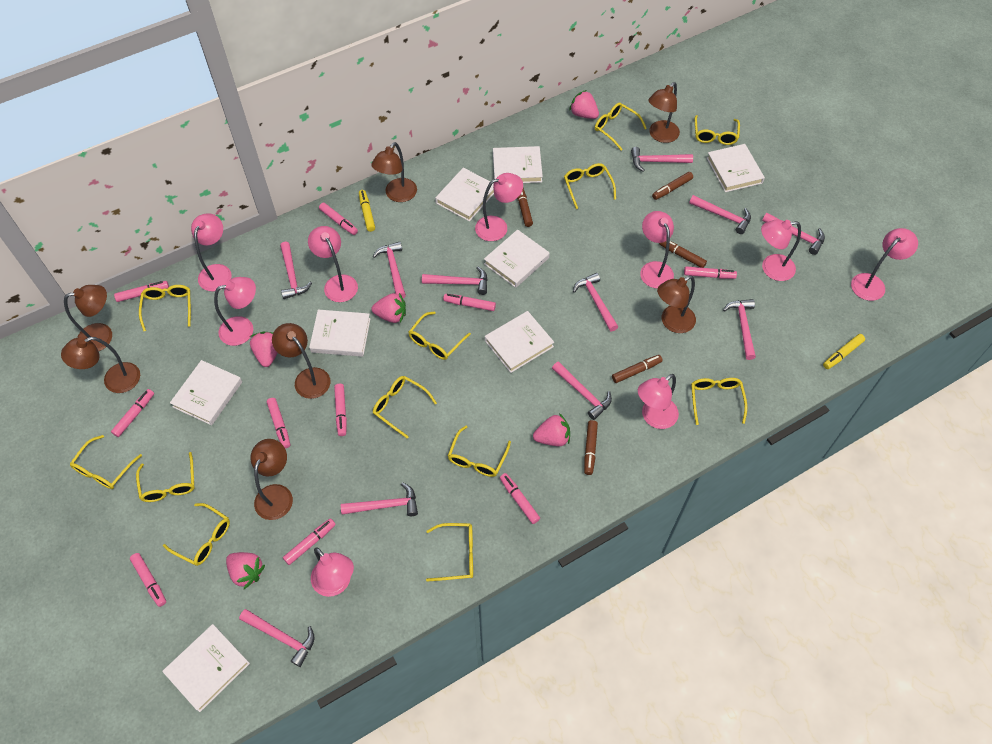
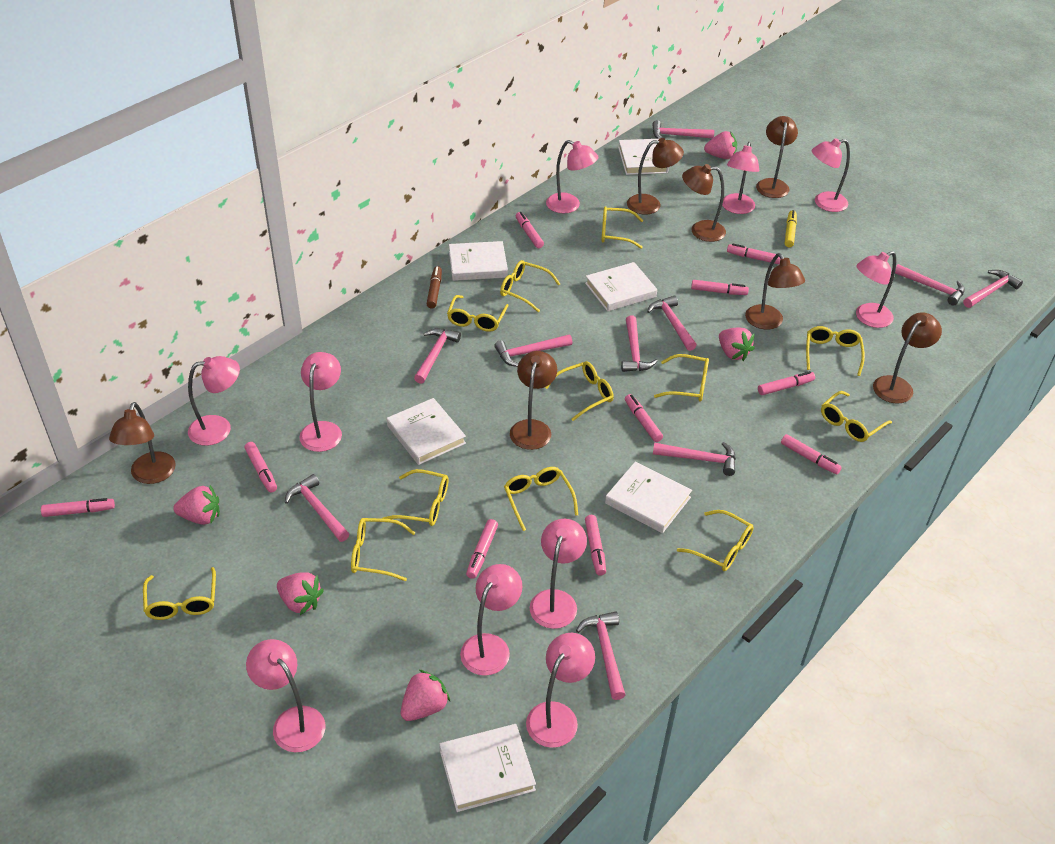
brown marker: 5 -> 1
pink hammer: 11 -> 10
pink lamp: 9 -> 10
white book: 8 -> 6
yellow marker: 2 -> 1

